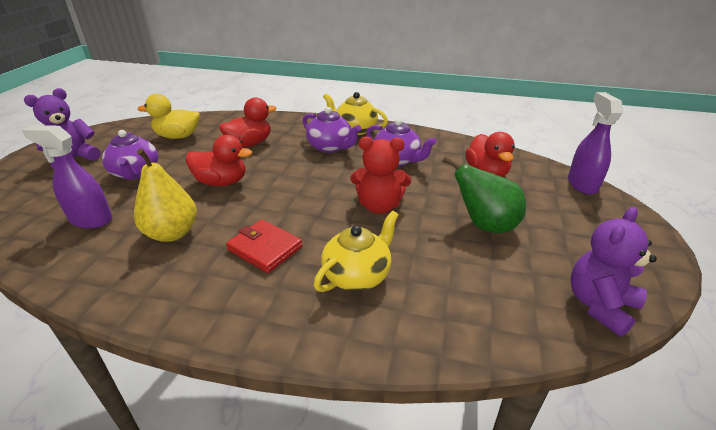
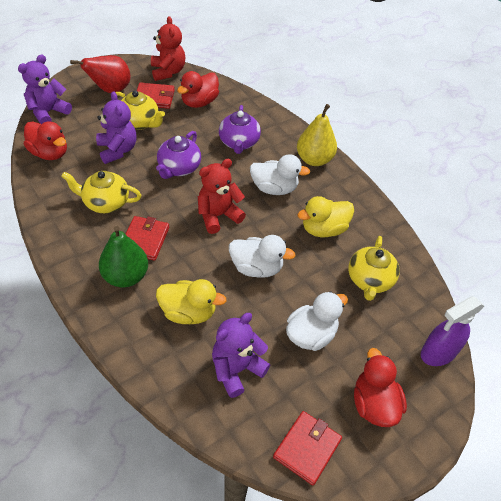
purple spray bottle: 2 -> 1
purple teapot: 3 -> 2
purple teddy bear: 2 -> 3
red pear: 0 -> 1
red teddy bear: 1 -> 2
red wallet: 1 -> 3
white duck: 0 -> 3
yellow duck: 1 -> 2
yellow teapot: 2 -> 3

